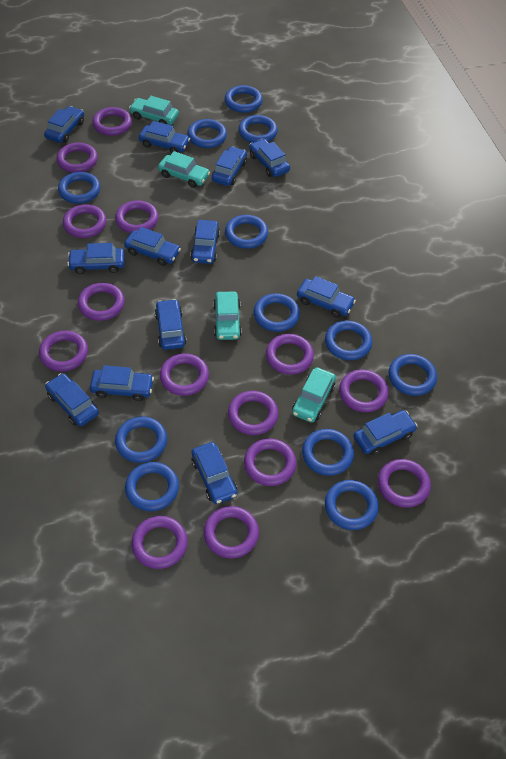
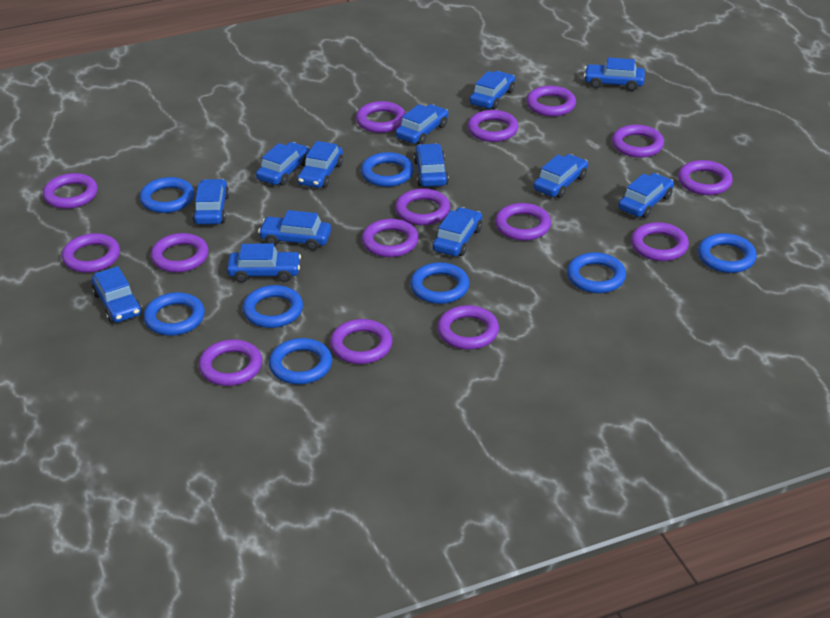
blue ring: 12 -> 8
purple ring: 14 -> 15
turquoise car: 4 -> 0

